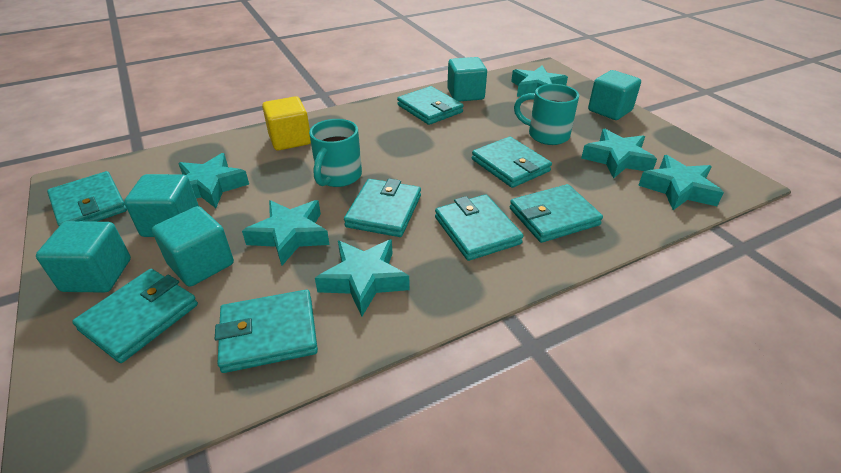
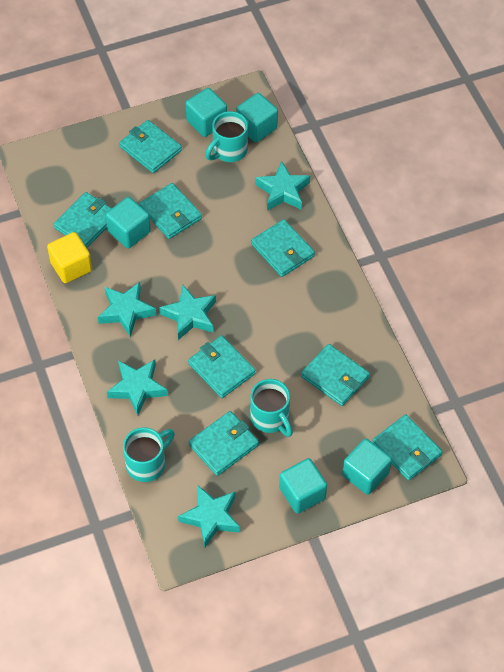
turquoise mug: 2 -> 3
turquoise star: 6 -> 5

